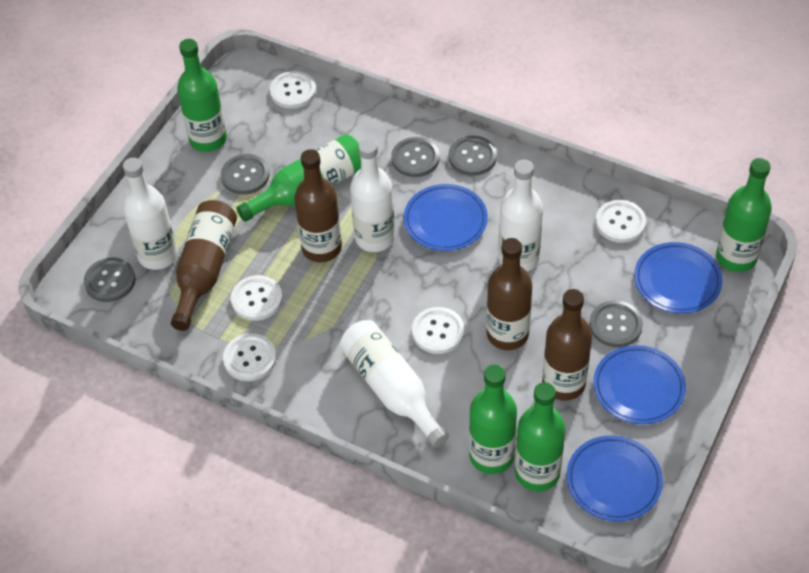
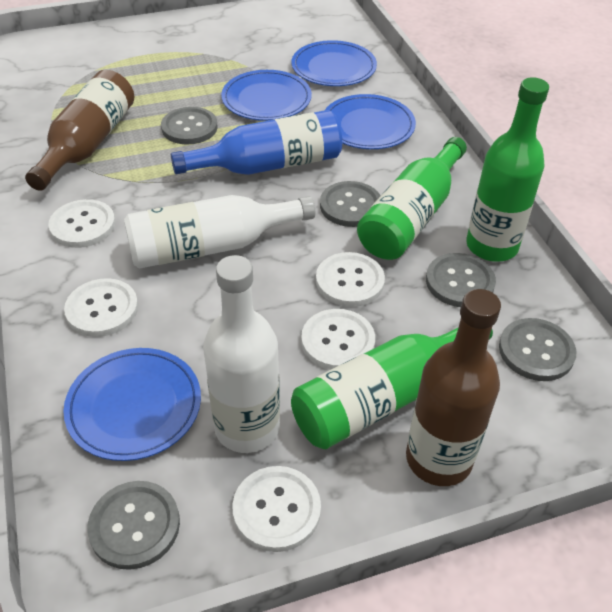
blue bottle: 0 -> 1
brown bottle: 4 -> 2
green bottle: 5 -> 3
white bottle: 4 -> 2

